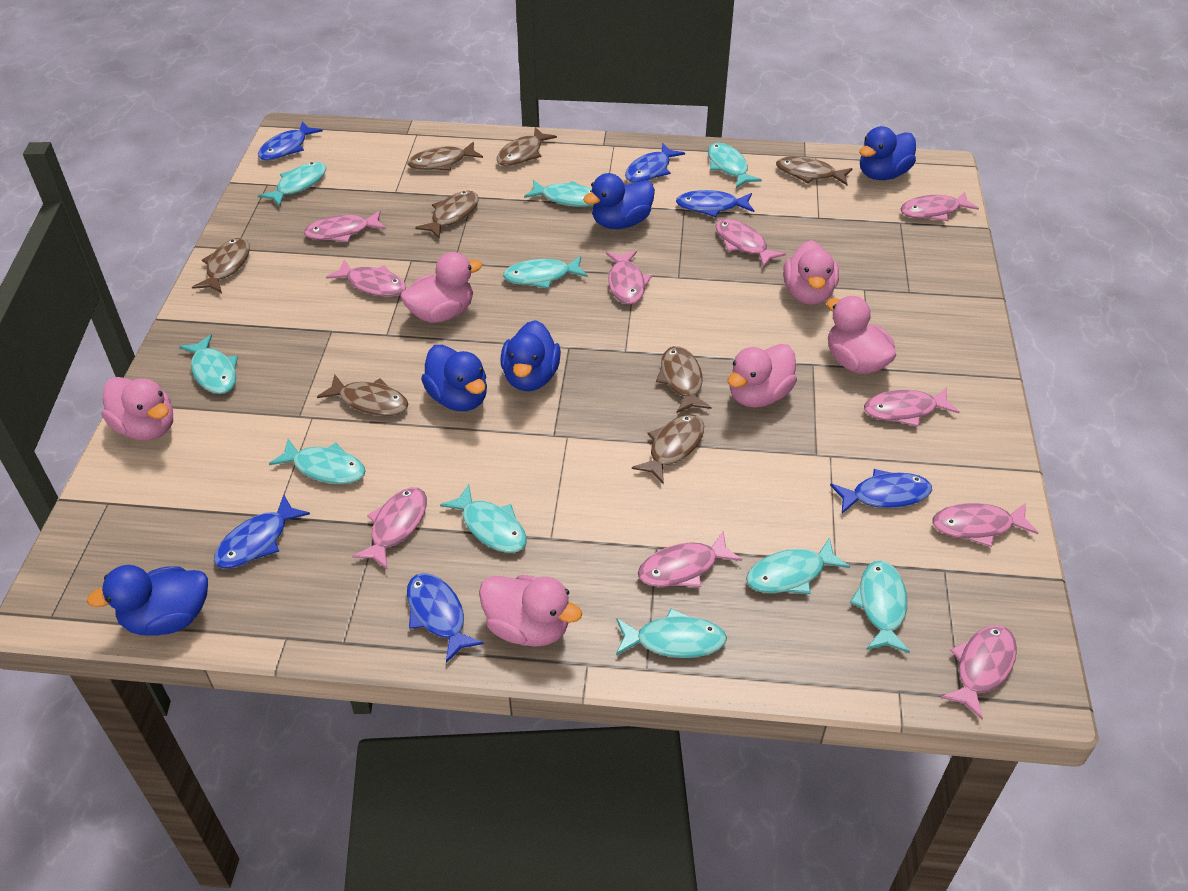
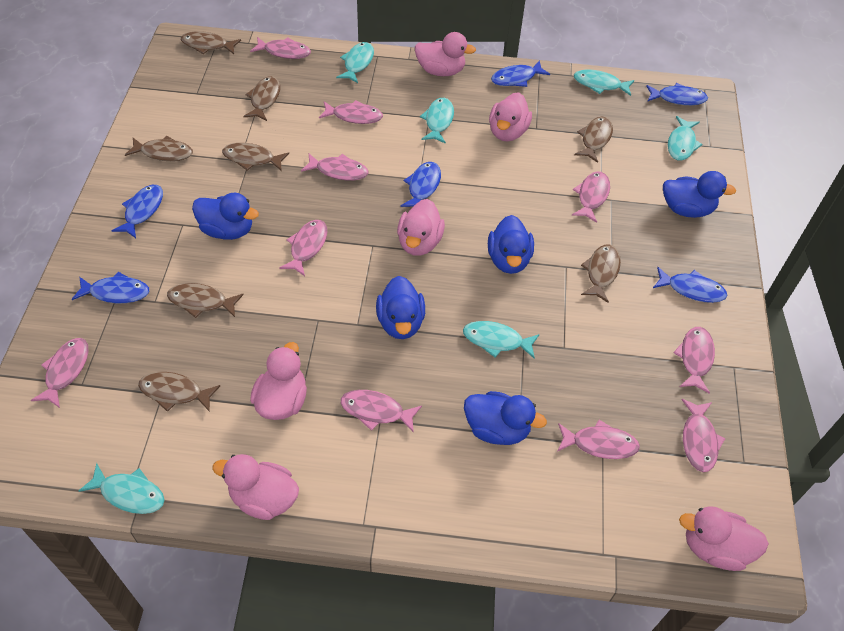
turquoise fish: 10 -> 6

